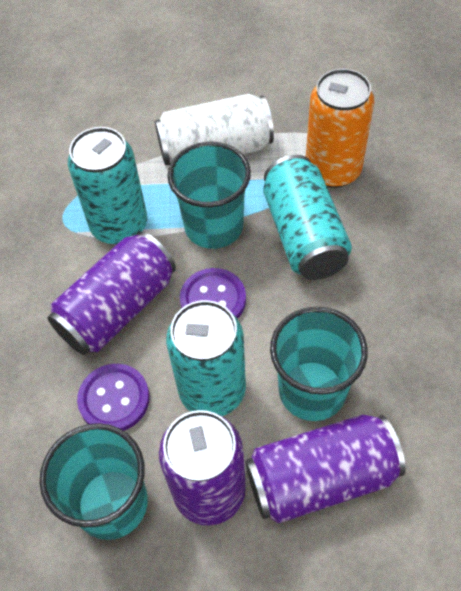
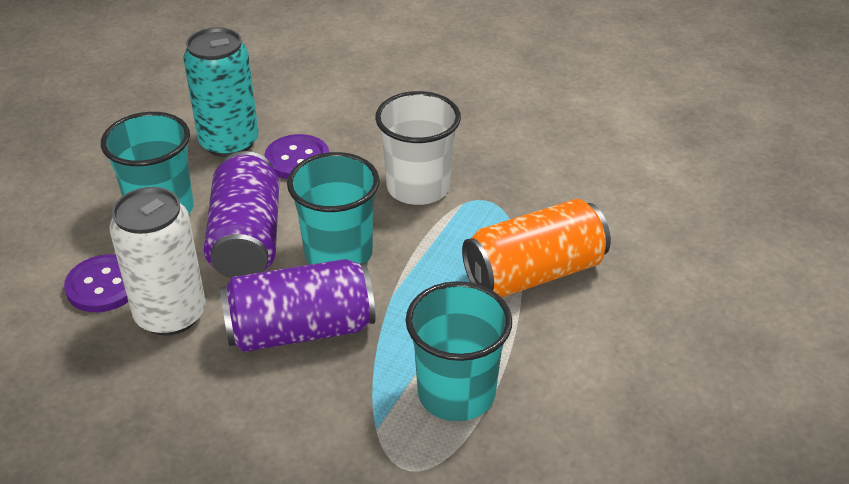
purple can: 3 -> 2
turquoise can: 3 -> 1
white cup: 0 -> 1

